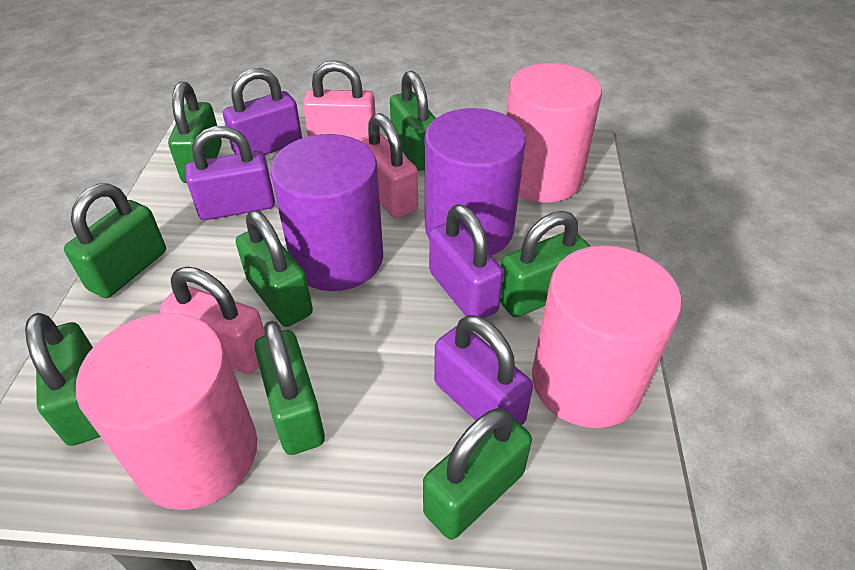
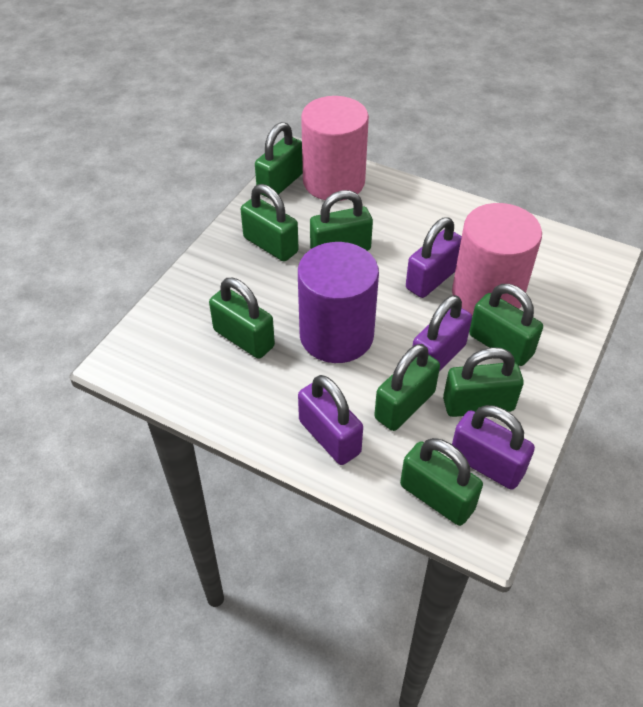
pink cylinder: 3 -> 2
pink padlock: 3 -> 0
purple cylinder: 2 -> 1

